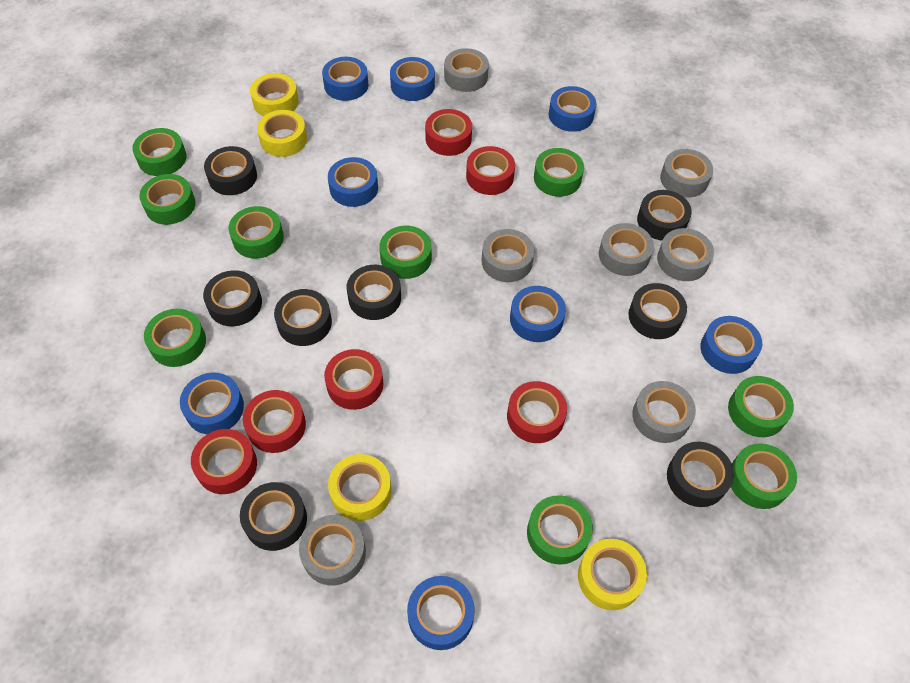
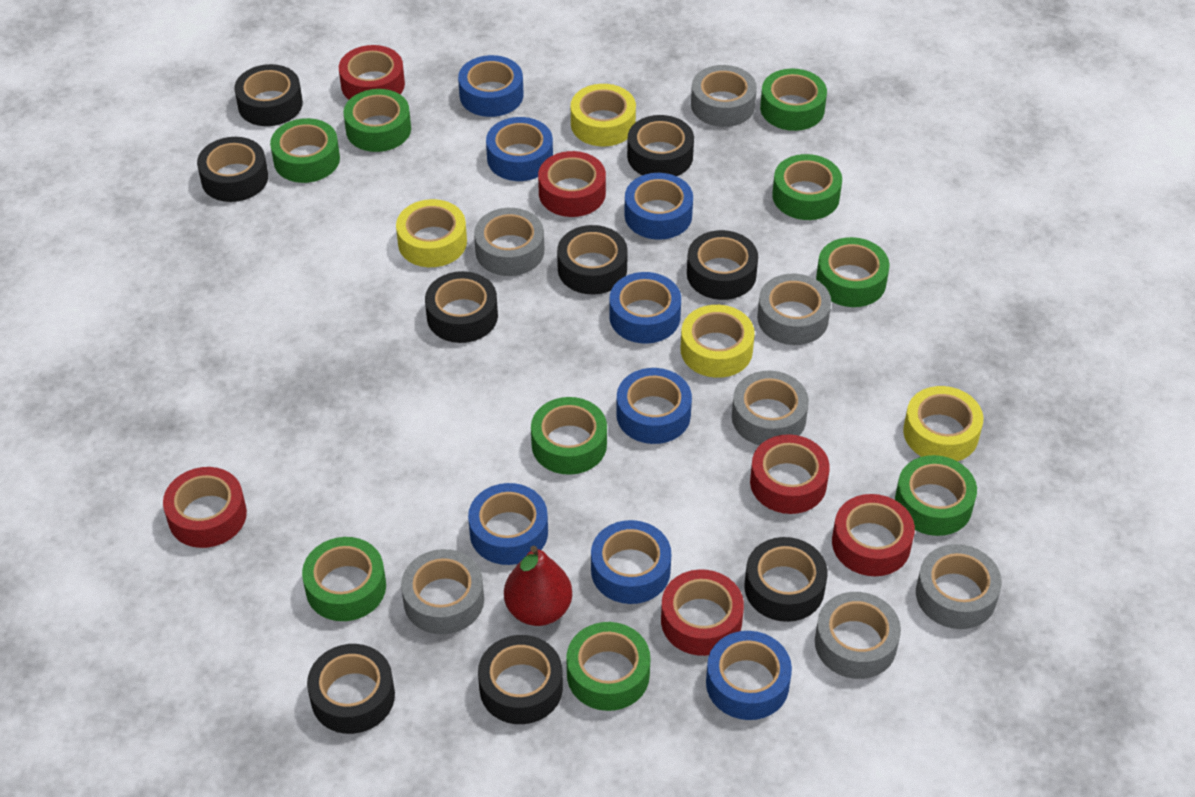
black tape: 8 -> 9
red pear: 0 -> 1

